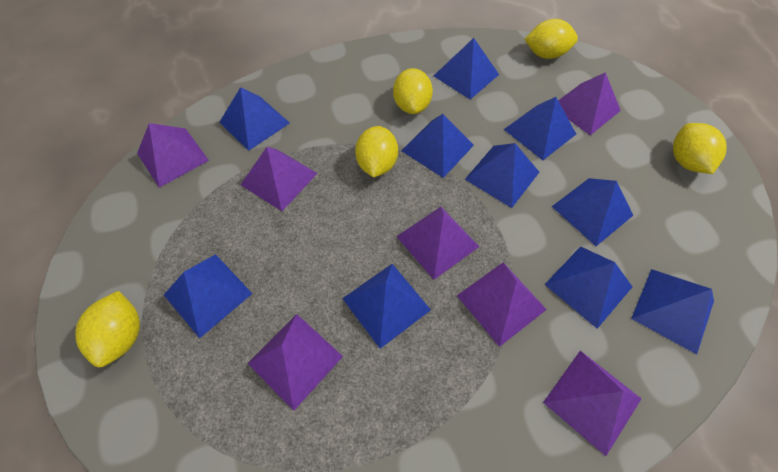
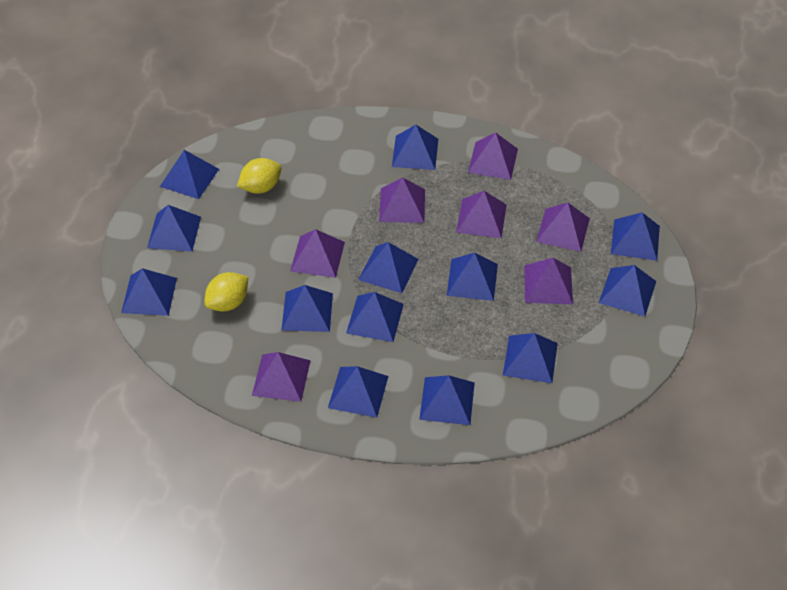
blue pyramid: 10 -> 13
yellow lemon: 5 -> 2

